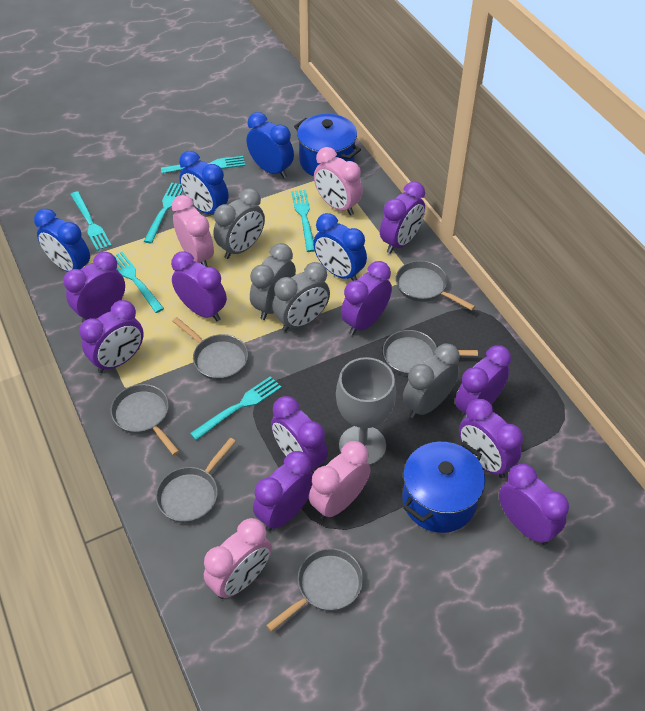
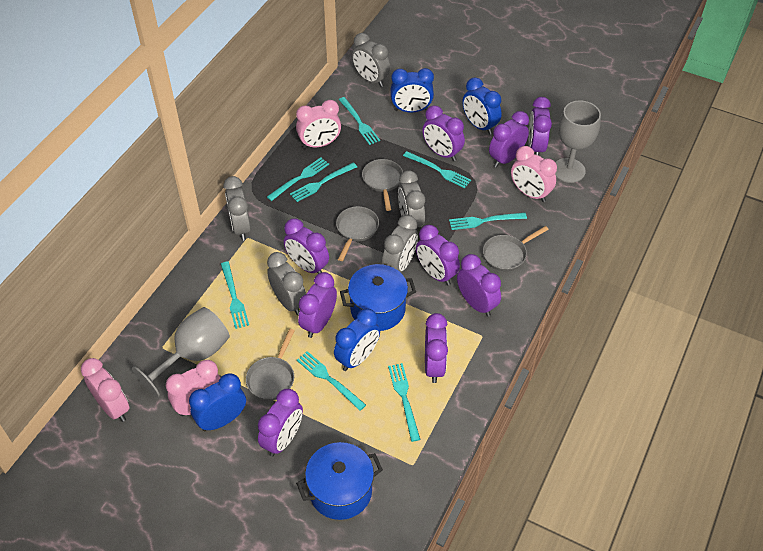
grey clock: 4 -> 5
grey goblet: 1 -> 2
grey pan: 6 -> 4
purple clock: 10 -> 9
turquoise fork: 6 -> 8

